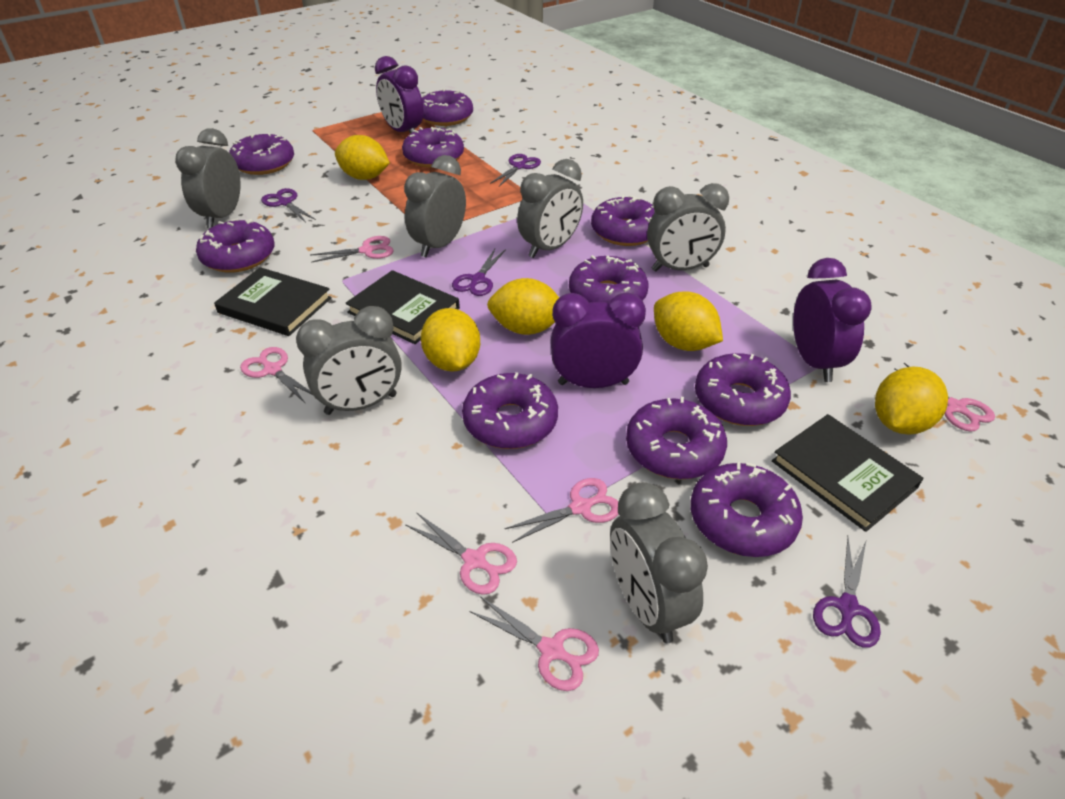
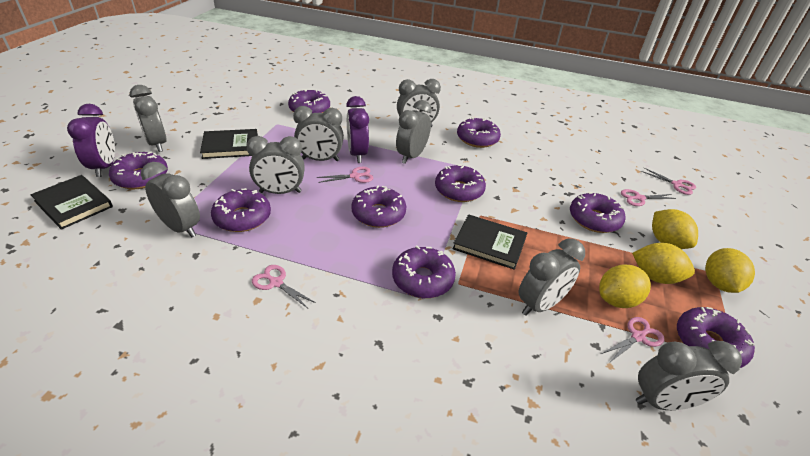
grey clock: 6 -> 8
pink scissors: 6 -> 5
purple clock: 3 -> 2
purple donut: 10 -> 9
purple scissors: 4 -> 0
yellow lemon: 5 -> 4

